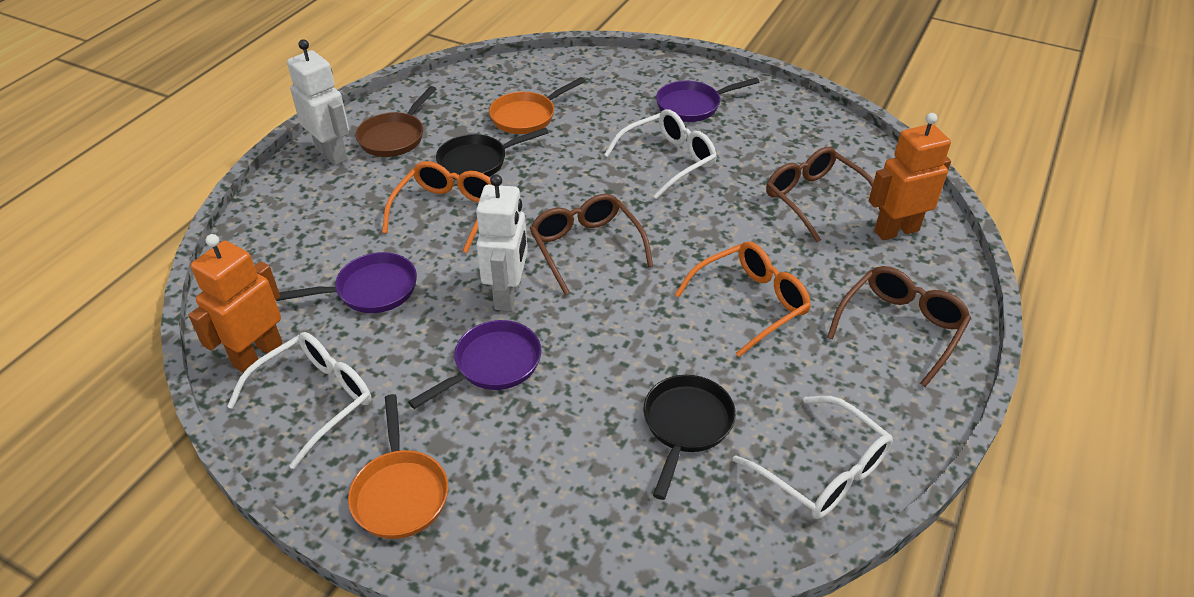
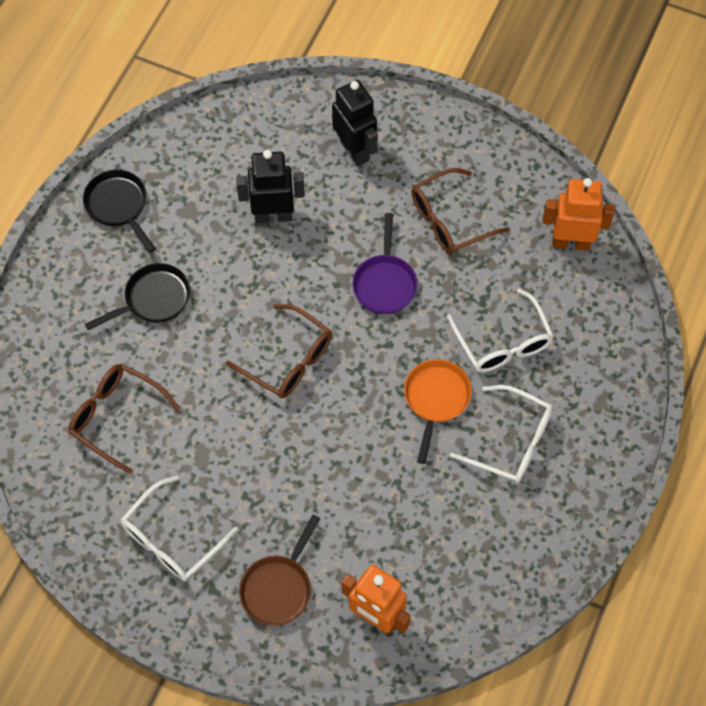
black robot: 0 -> 2
orange glasses: 2 -> 0
orange pan: 2 -> 1
purple pan: 3 -> 1
white robot: 2 -> 0

